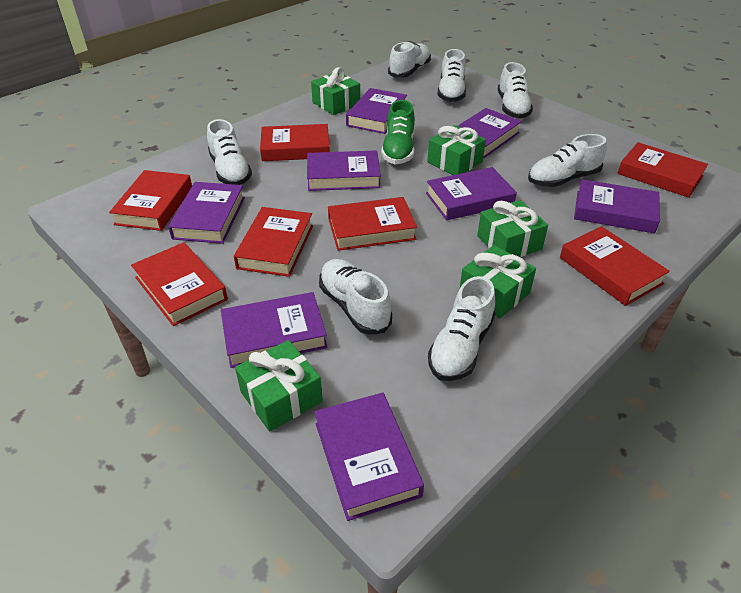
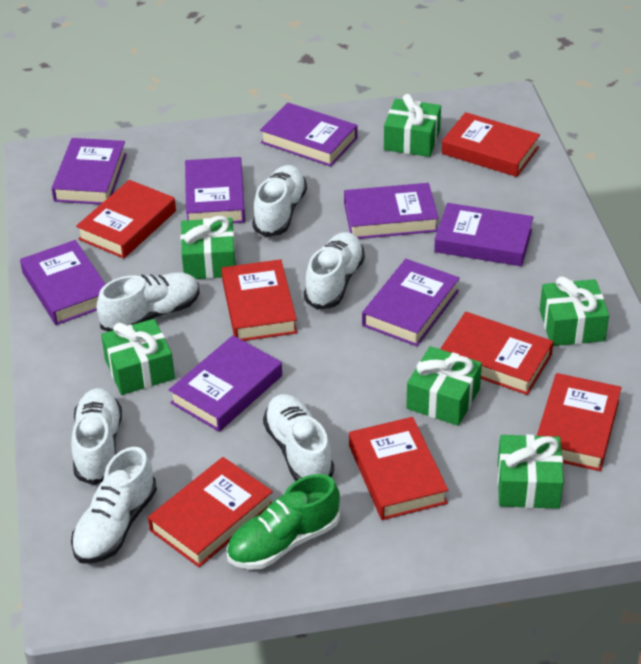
green gift: 5 -> 6
white shoe: 7 -> 6

